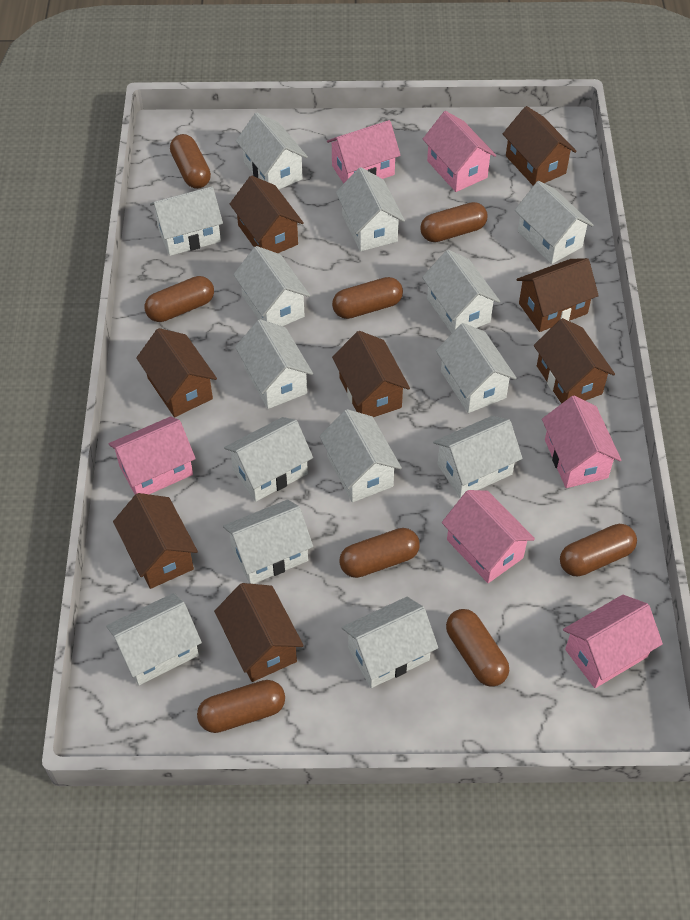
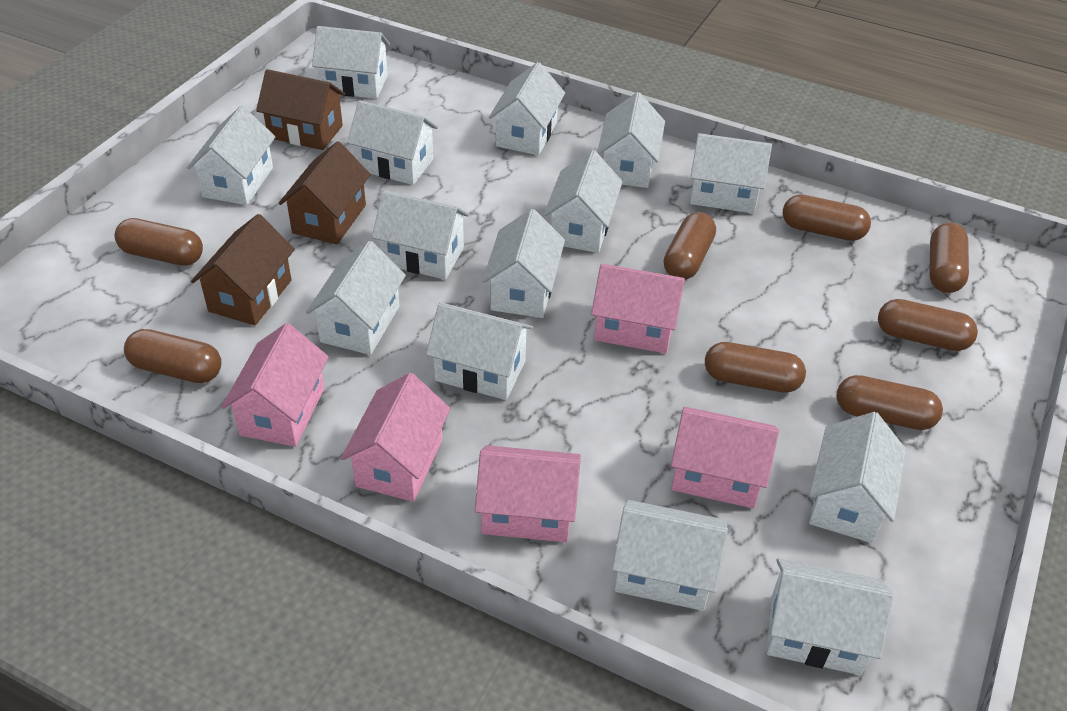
brown house: 8 -> 3
pink house: 6 -> 5

